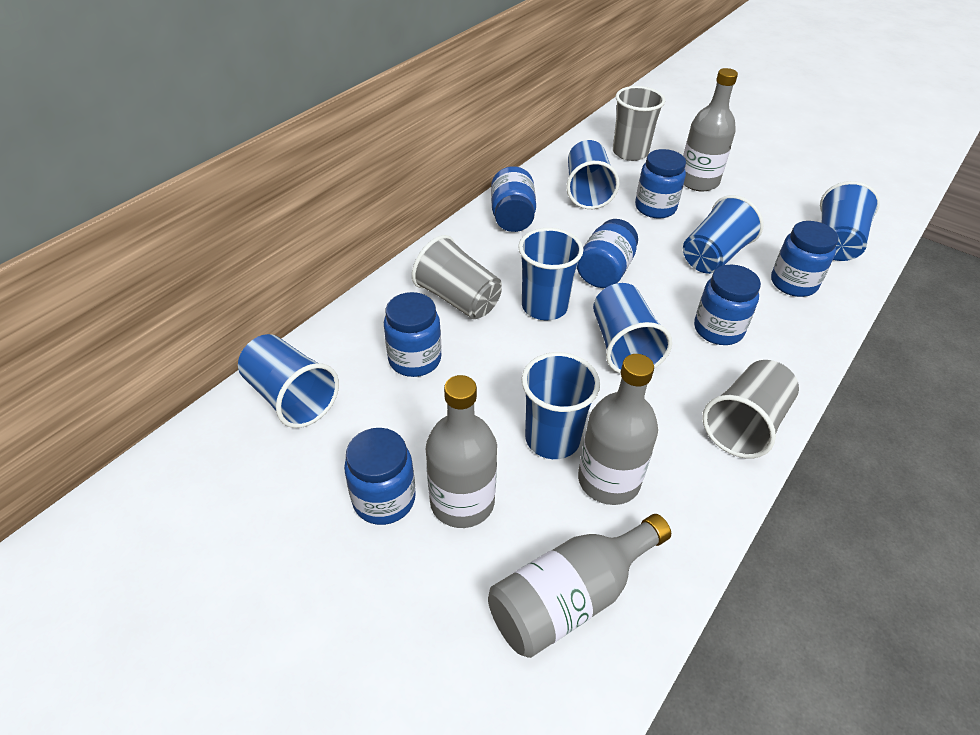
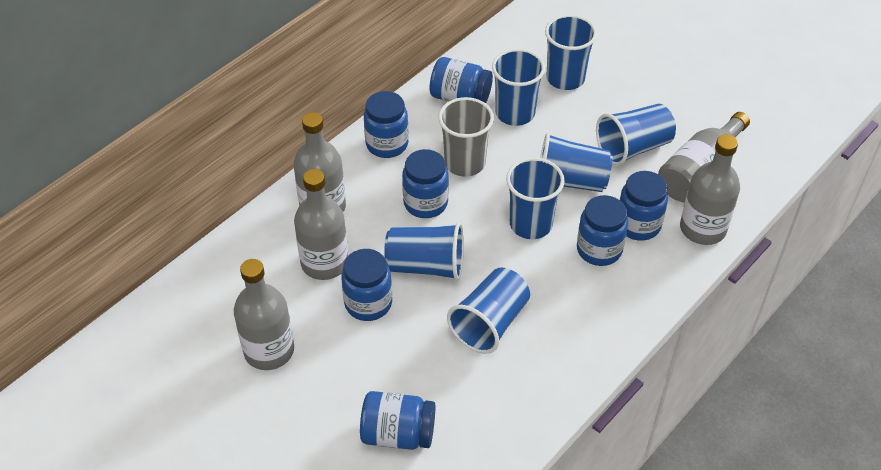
grey bottle: 4 -> 5
grey cup: 3 -> 1

